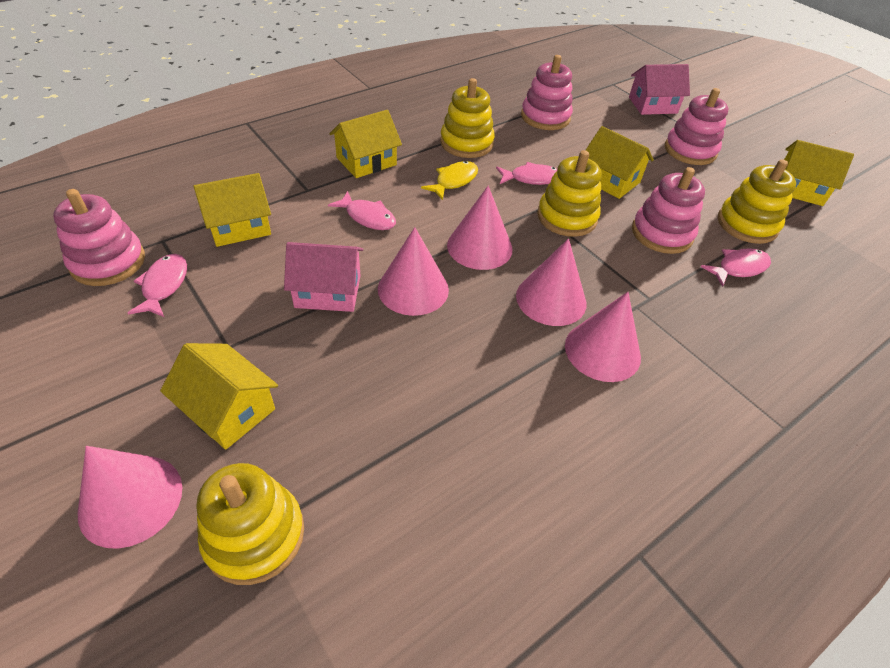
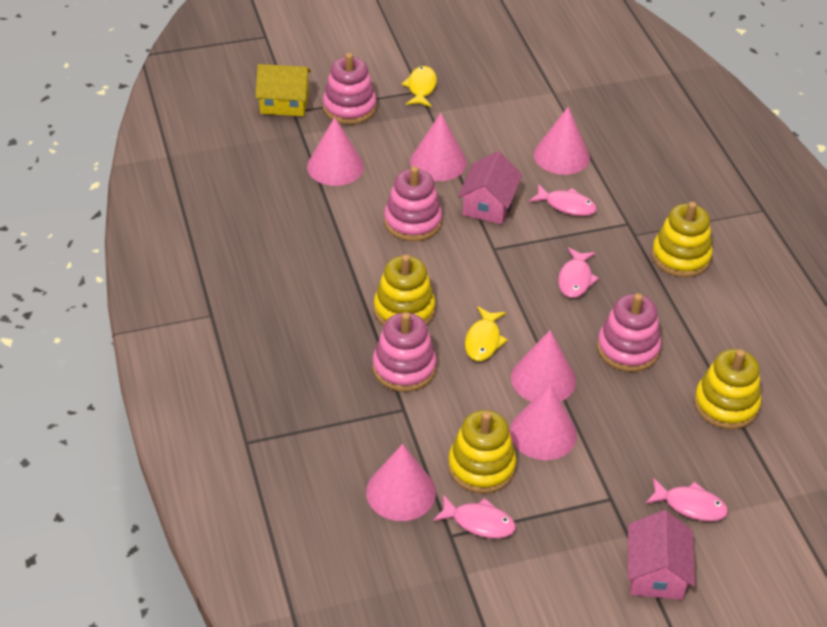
pink cone: 5 -> 6
yellow fish: 1 -> 2
yellow house: 5 -> 1

